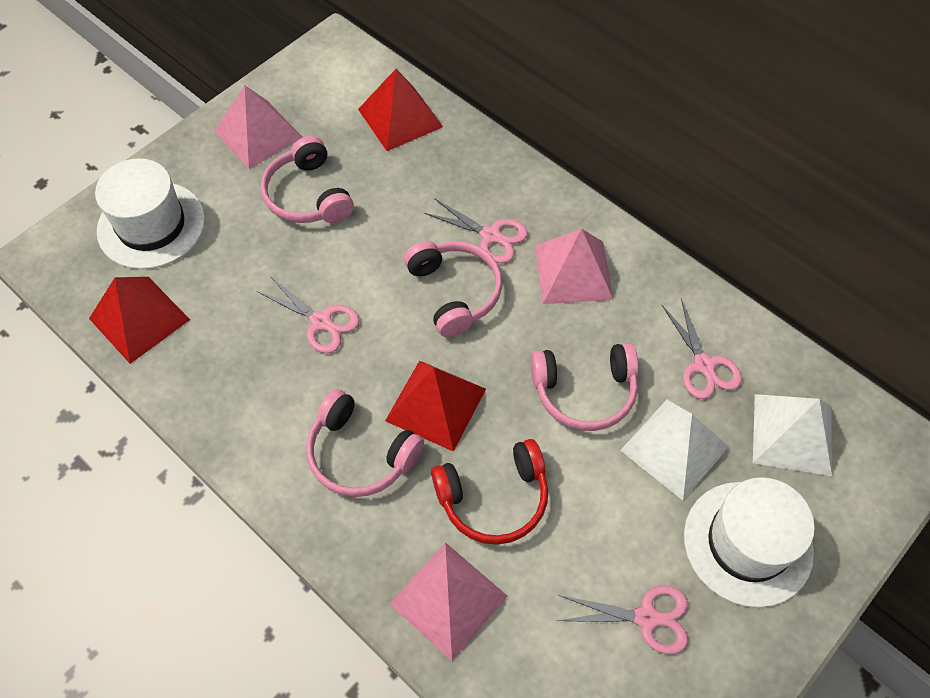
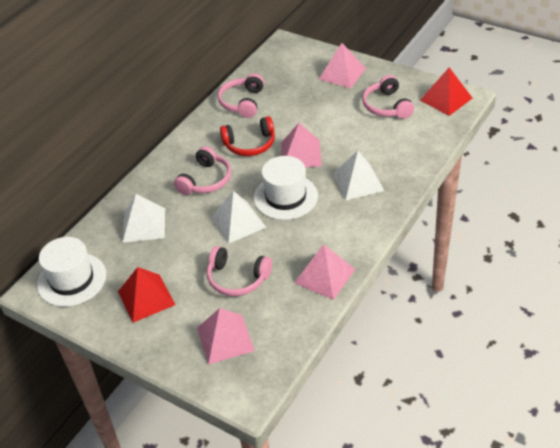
pink pyramid: 3 -> 4
pink scissors: 4 -> 0
red pyramid: 3 -> 2
white pyramid: 2 -> 3

